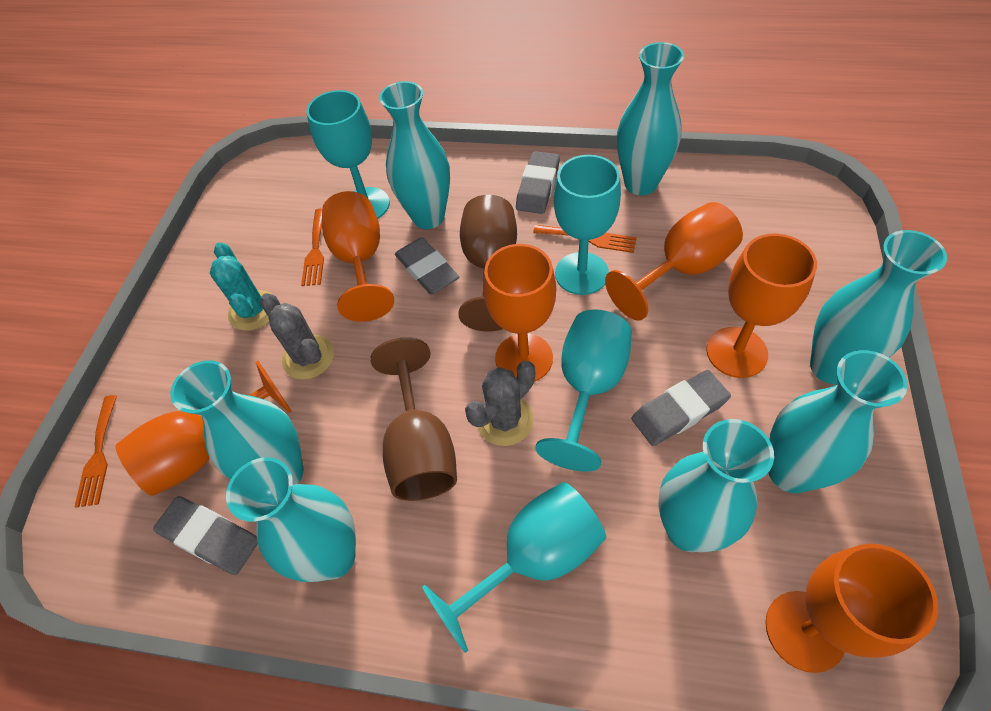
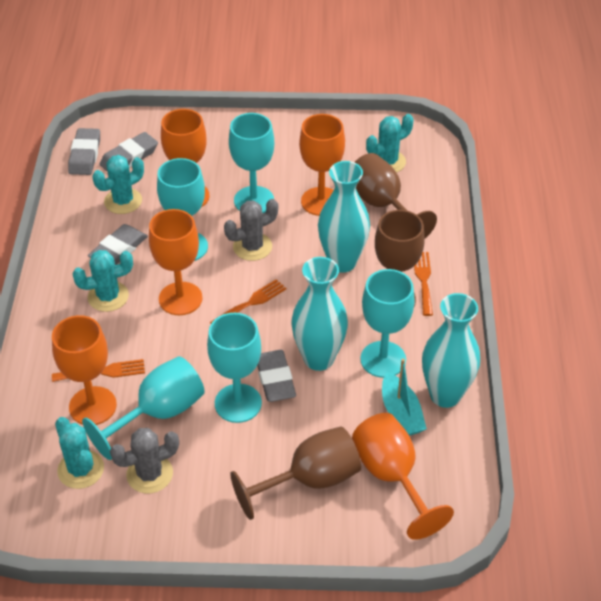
brown goblet: 2 -> 3
orange goblet: 6 -> 5
turquoise boat: 0 -> 1
turquoise cactus: 1 -> 4
turquoise goblet: 4 -> 5
turquoise vase: 7 -> 3

